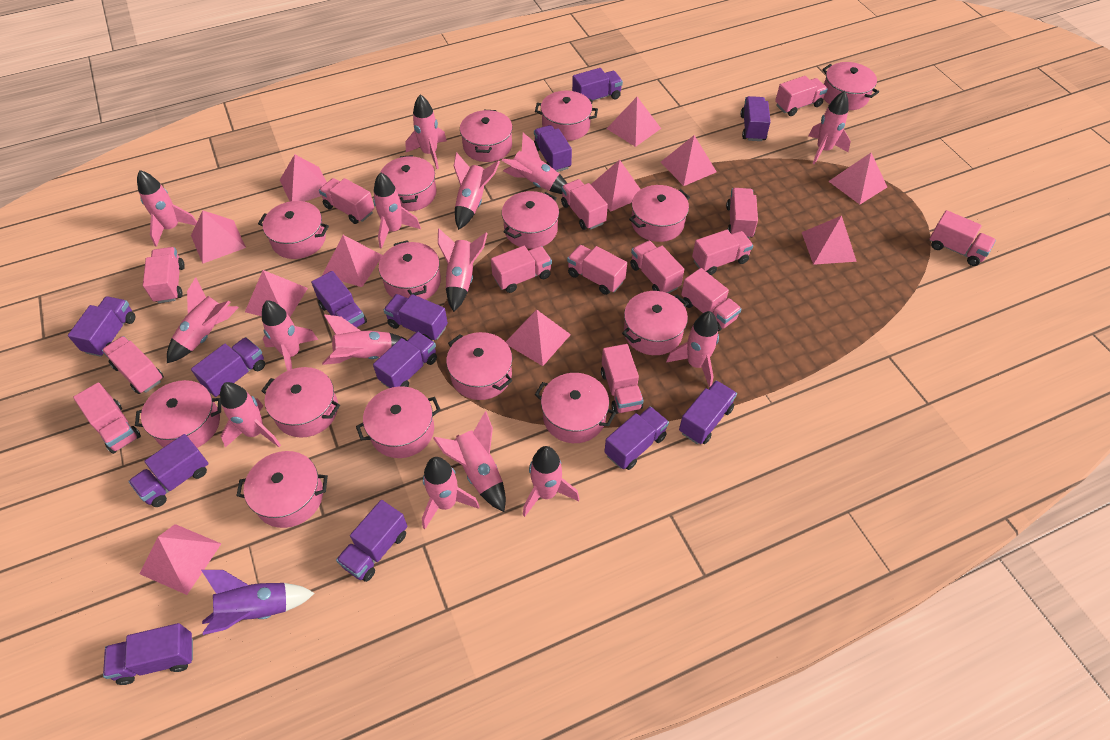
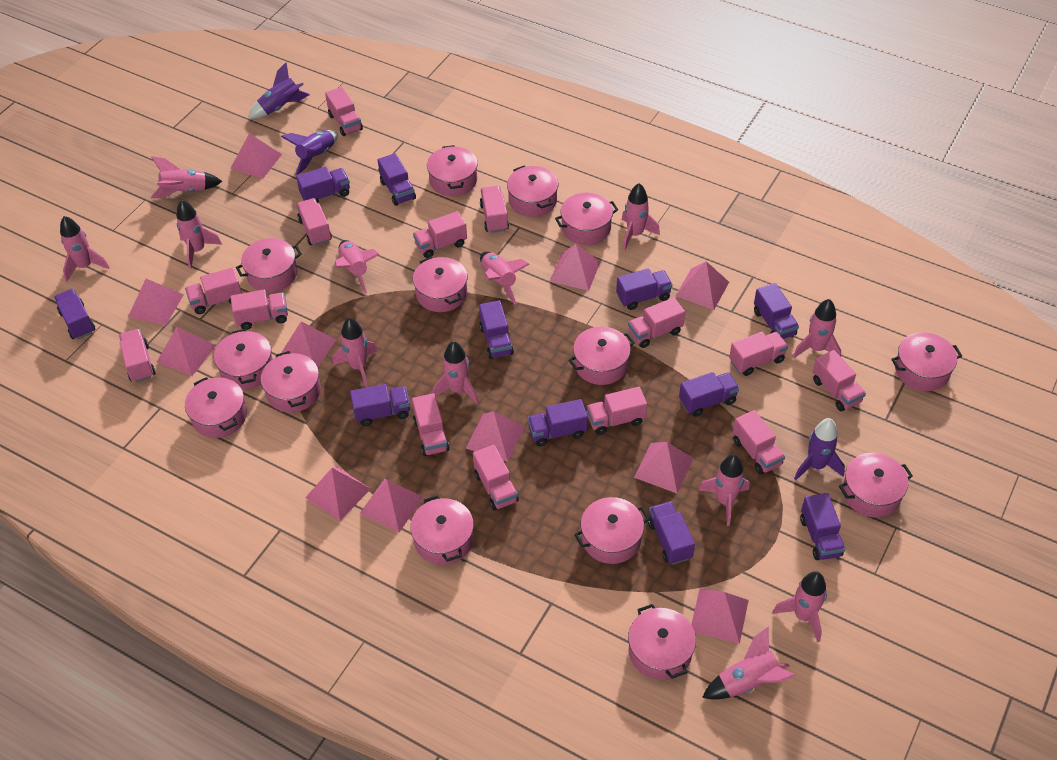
pink pot: 15 -> 14
pink rocket: 15 -> 12
purple rocket: 1 -> 3
purple truck: 13 -> 11

